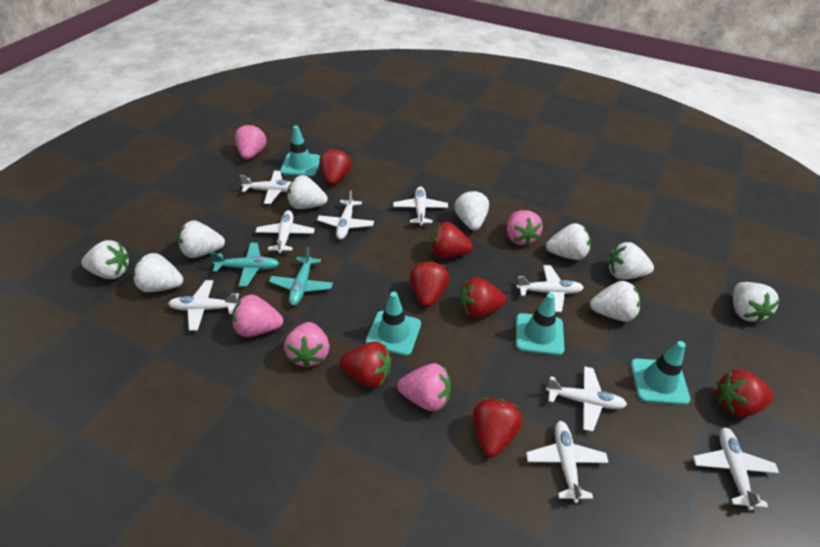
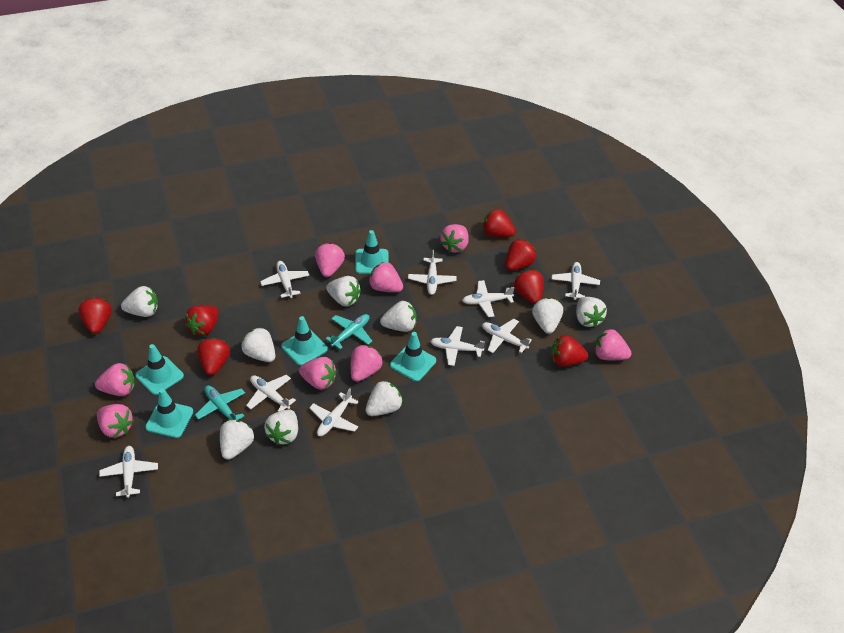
pink strawberry: 5 -> 8
turquoise traffic cone: 4 -> 5

